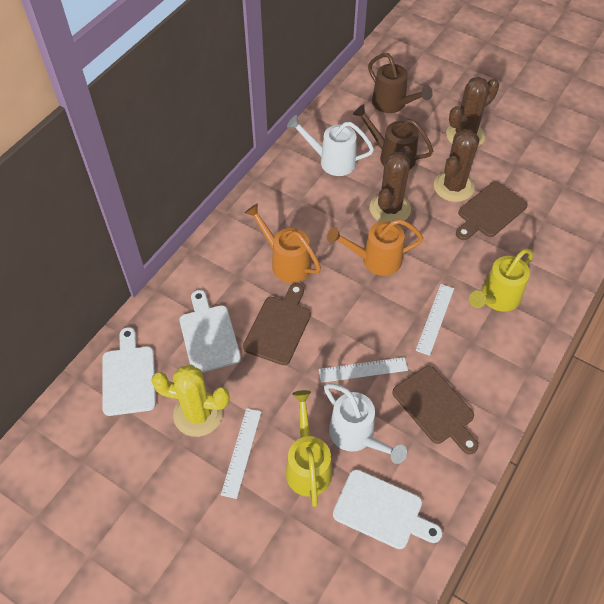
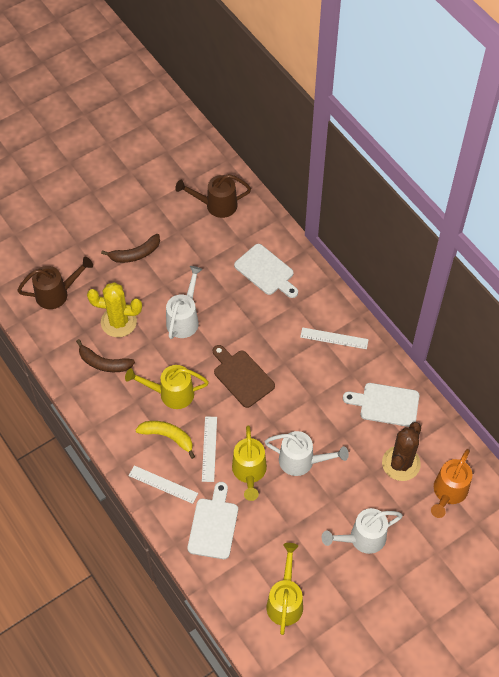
brown banana: 0 -> 2
brown cactus: 3 -> 1
brown cutting board: 3 -> 1
orange watering can: 2 -> 1
white watering can: 2 -> 3
yellow banana: 0 -> 1
yellow watering can: 2 -> 3

